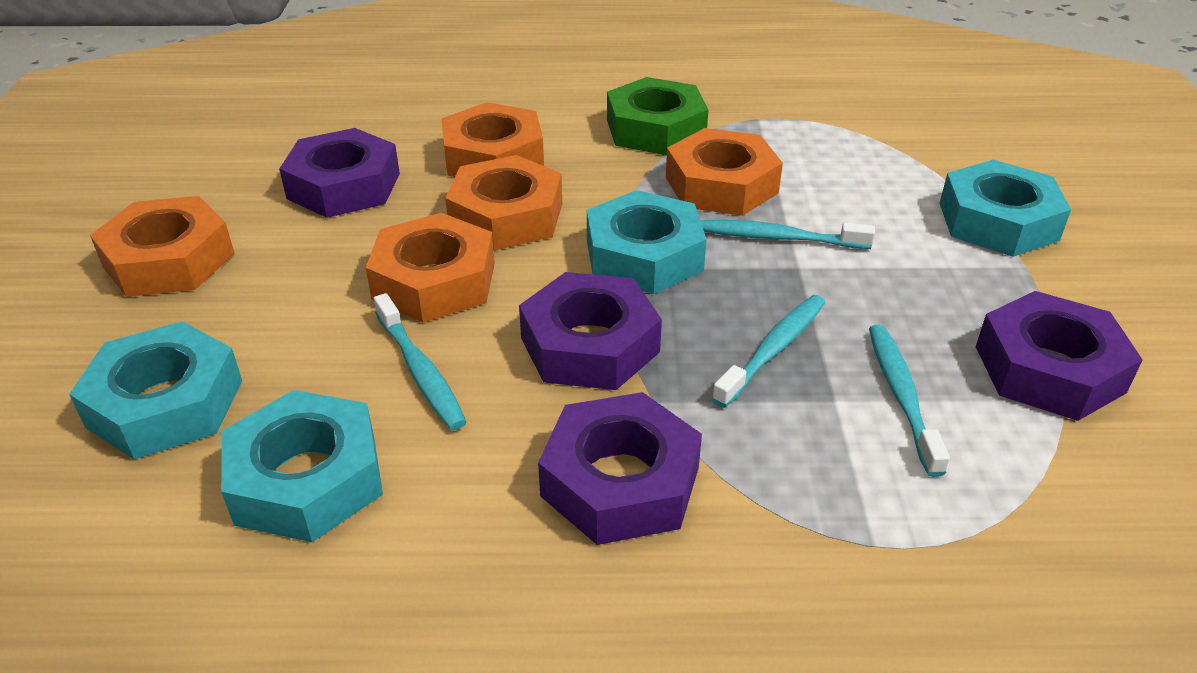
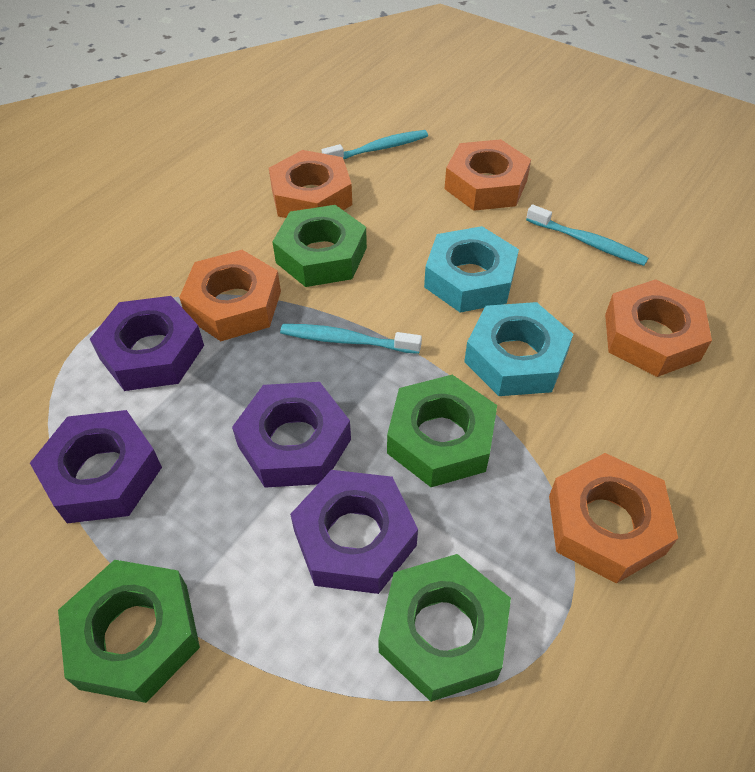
green nut: 1 -> 4
turquoise nut: 4 -> 2
turquoise toothbrush: 4 -> 3

